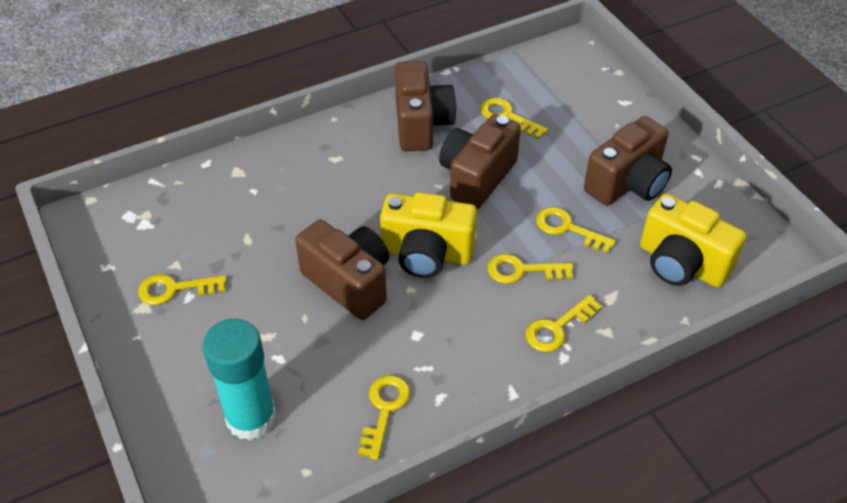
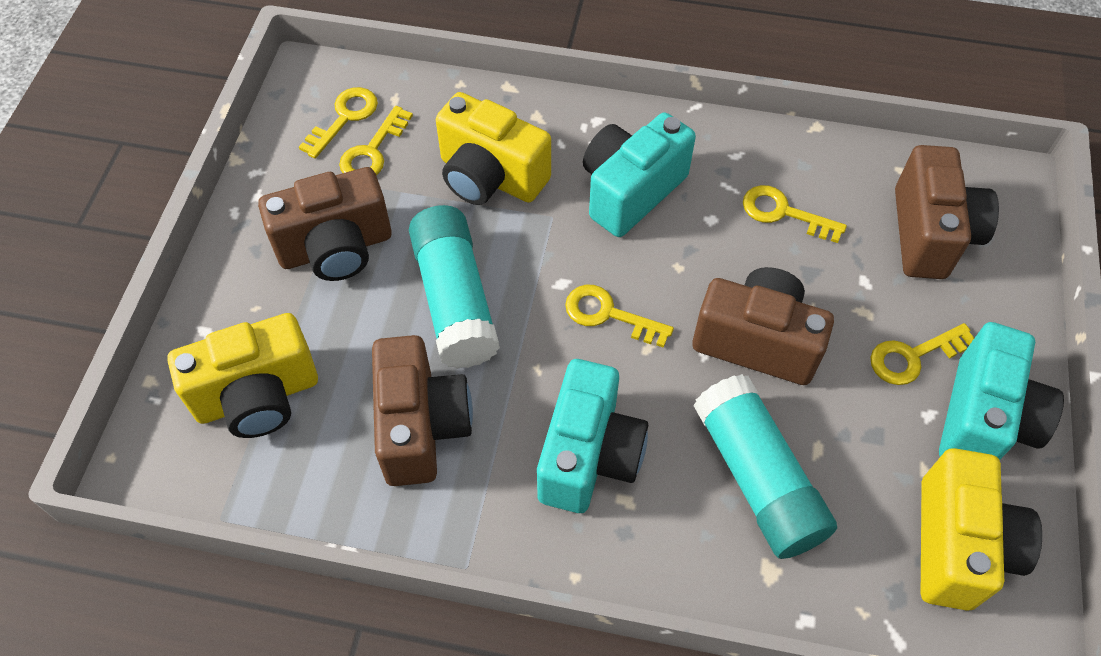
turquoise camera: 0 -> 3
turquoise glue stick: 1 -> 2
yellow camera: 2 -> 3
yellow key: 6 -> 5

